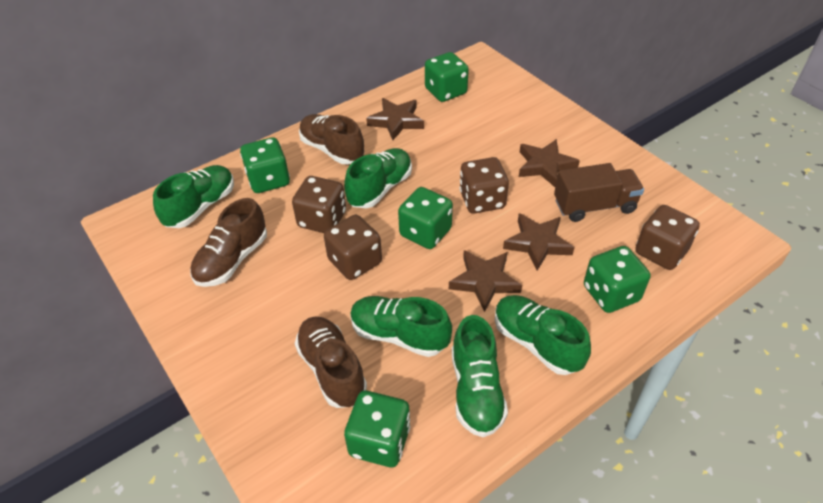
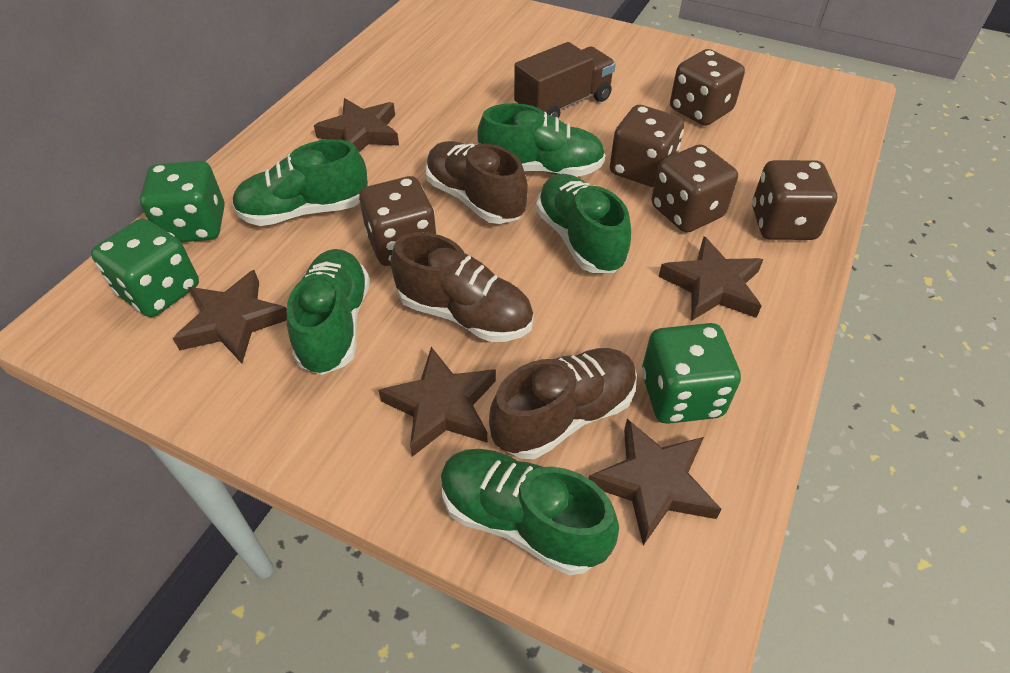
brown dice: 4 -> 5
brown star: 4 -> 5
green dice: 5 -> 3

